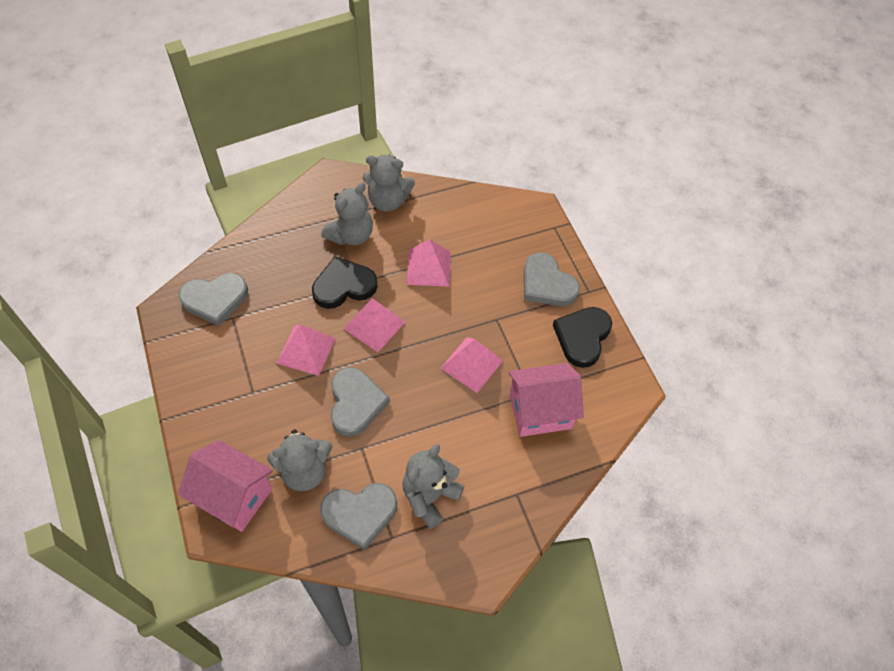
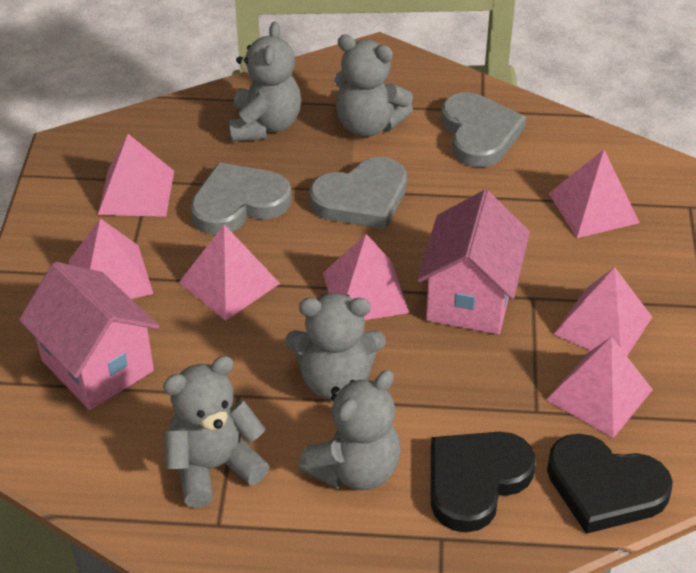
grey heart: 4 -> 3
grey teddy bear: 4 -> 5
pink pyramid: 4 -> 7

